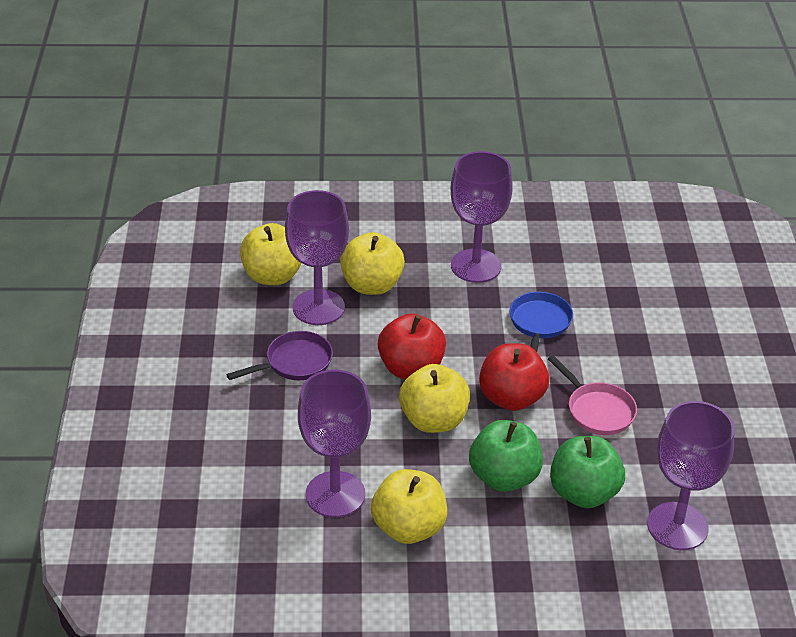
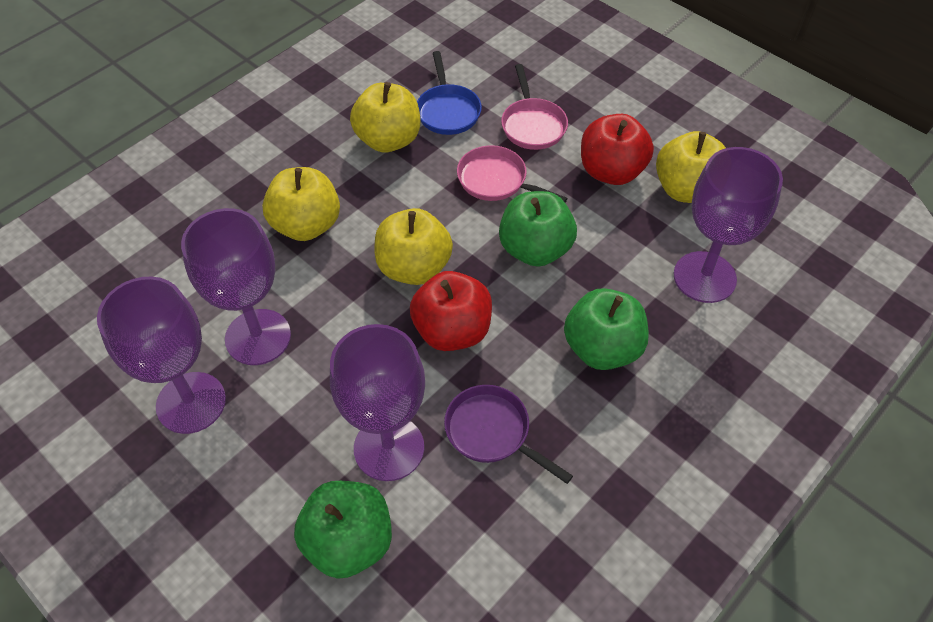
green apple: 2 -> 3
pink pan: 1 -> 2

